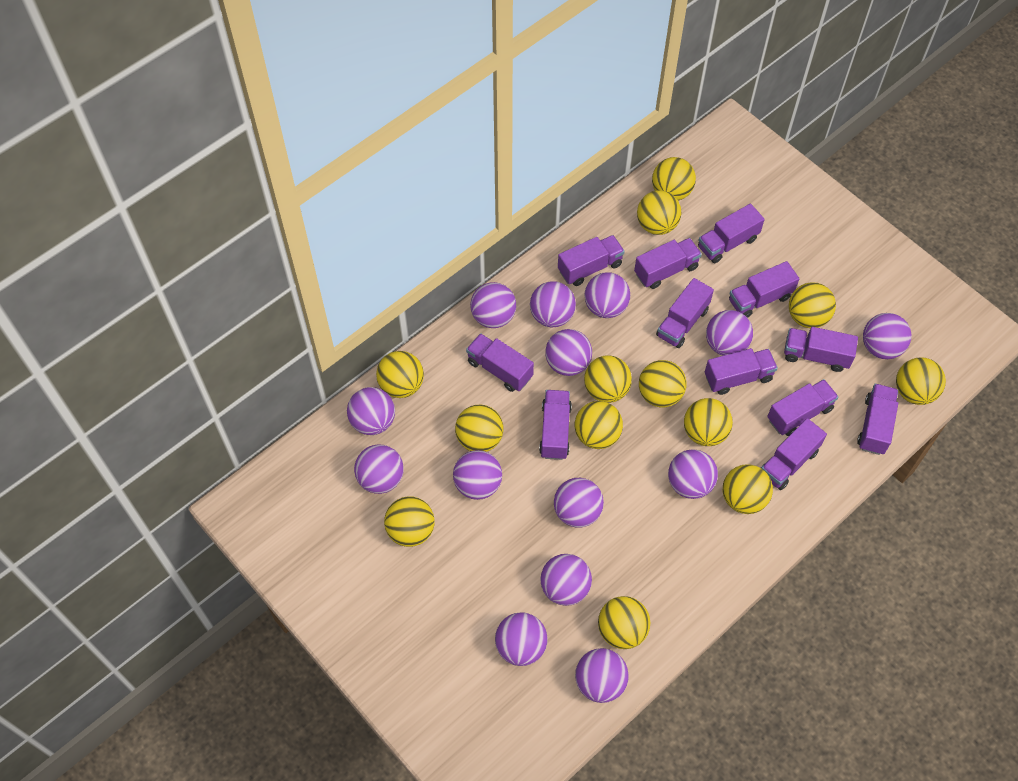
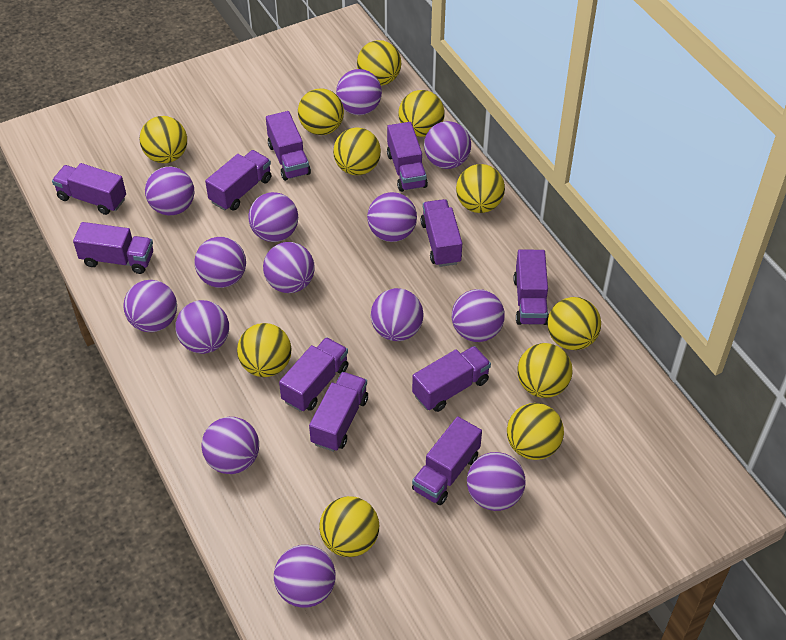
purple truck: 12 -> 11
yellow ball: 13 -> 11

